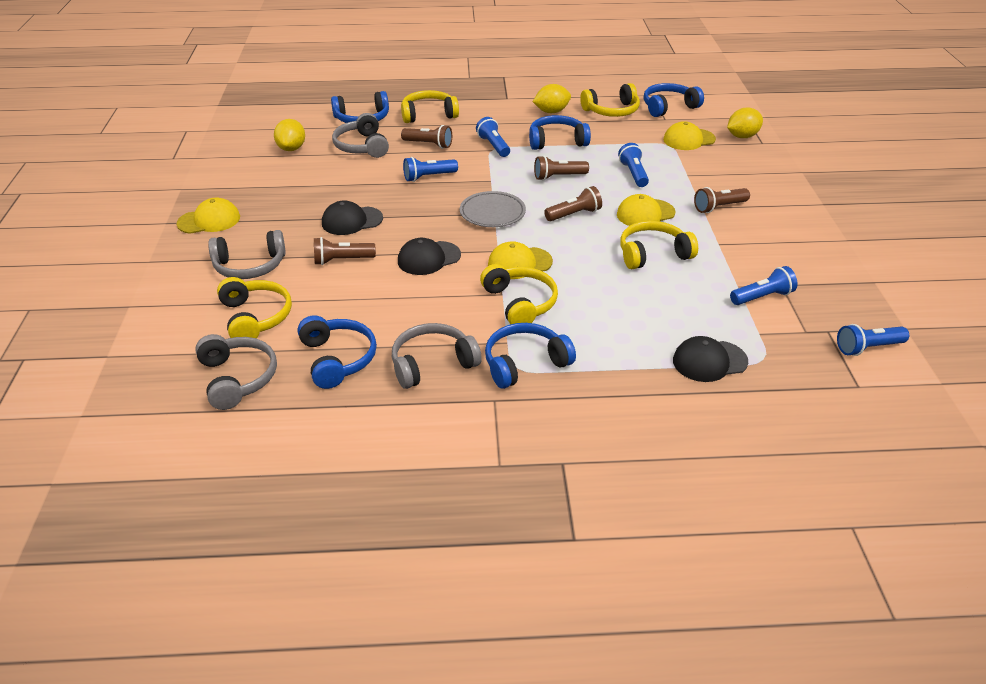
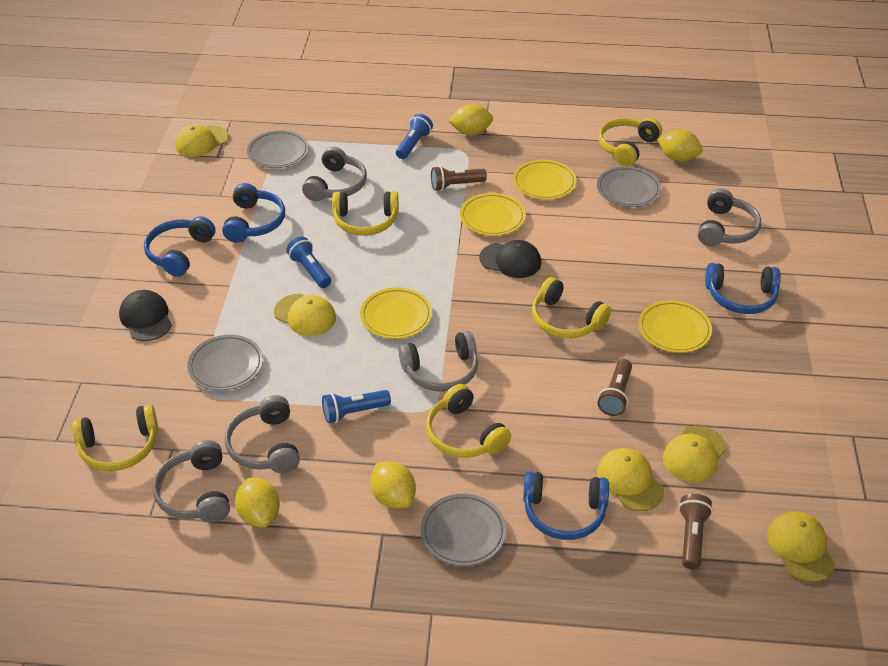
black cap: 3 -> 2
blue flashlight: 5 -> 3
blue headphones: 5 -> 4
brown flashlight: 5 -> 3
grey headphones: 4 -> 5
grey plate: 1 -> 4
yellow cap: 4 -> 5
yellow lemon: 3 -> 4
yellow plate: 0 -> 4

